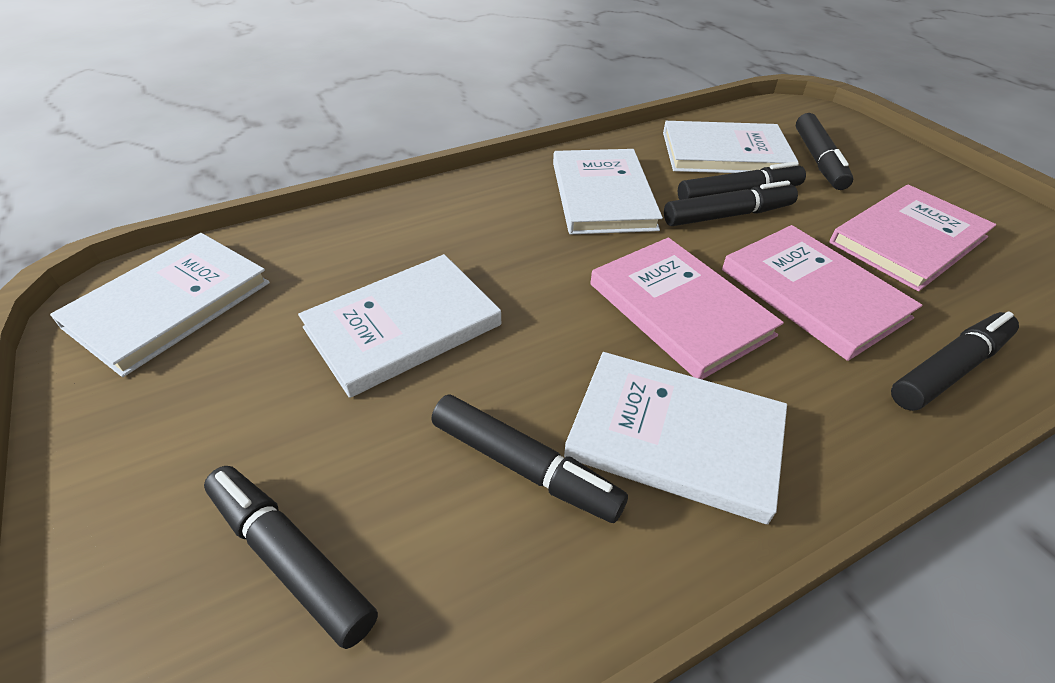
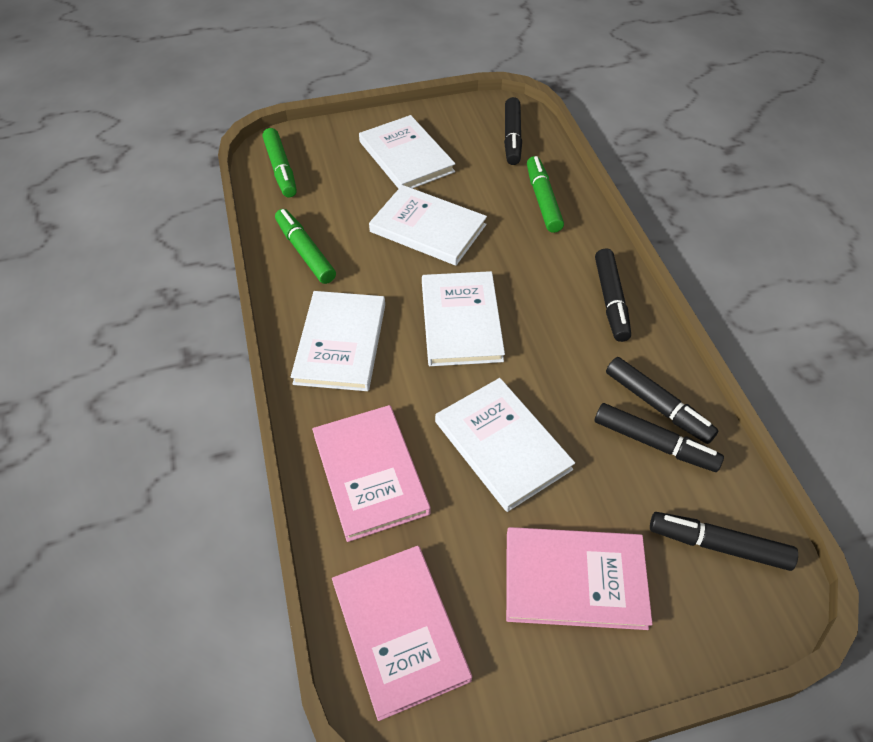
black marker: 6 -> 5
green marker: 0 -> 3

